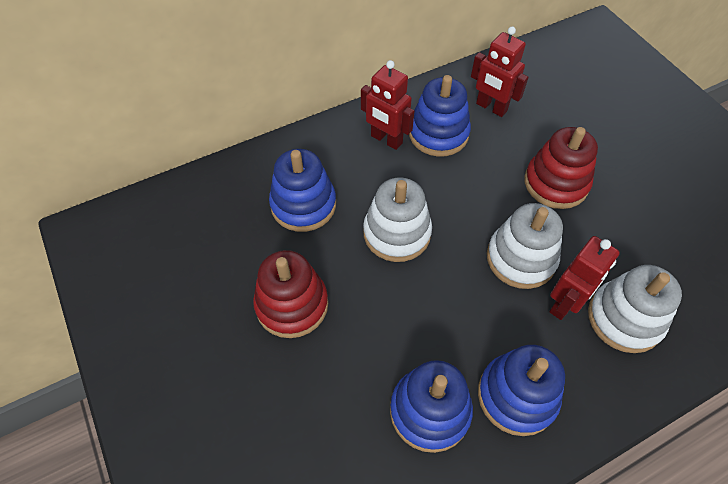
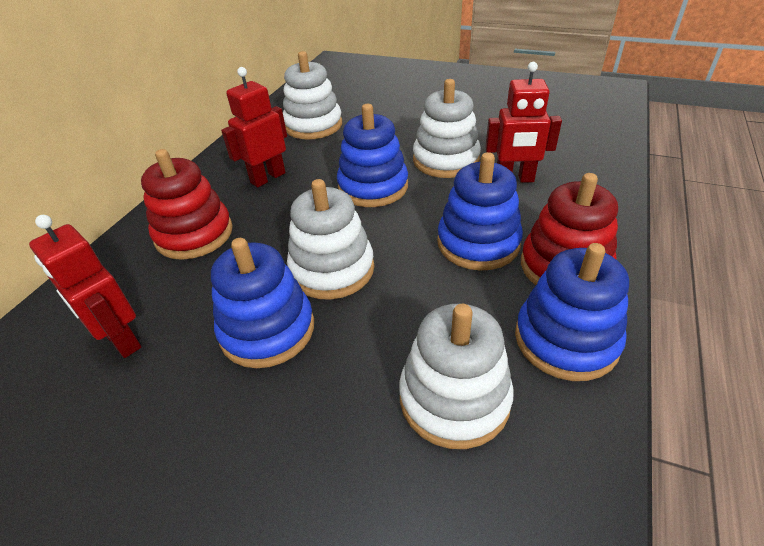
white stacking toy: 3 -> 4

